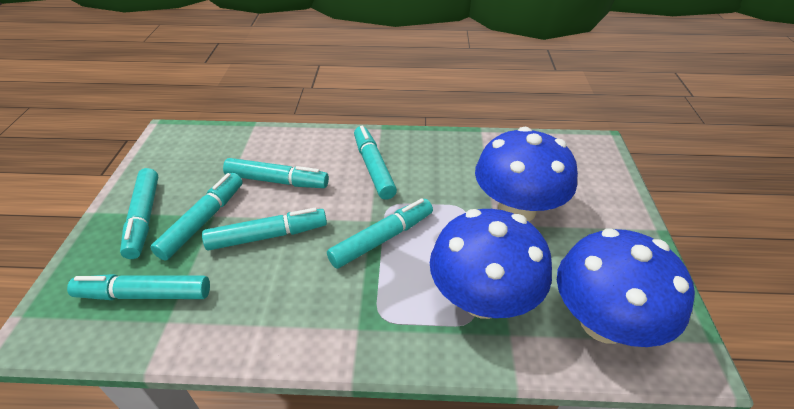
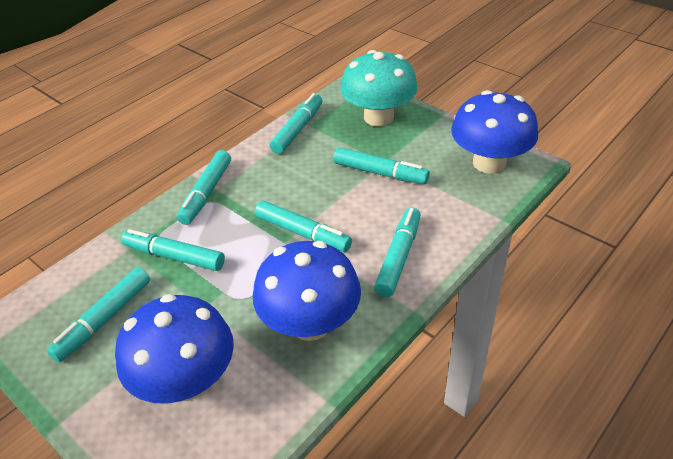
turquoise mushroom: 0 -> 1

